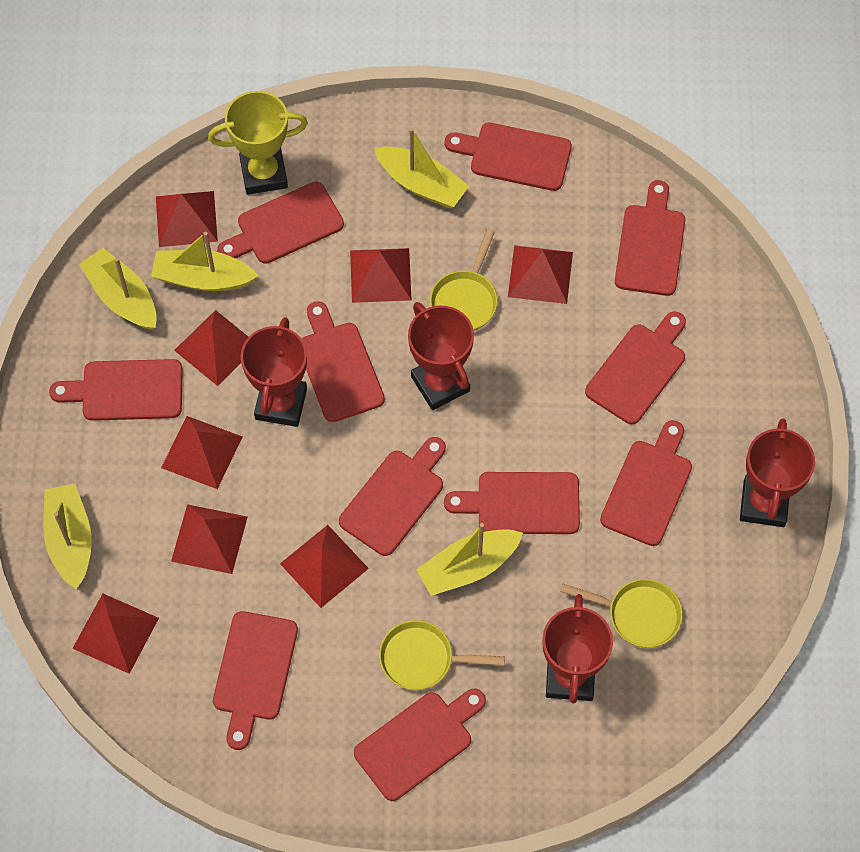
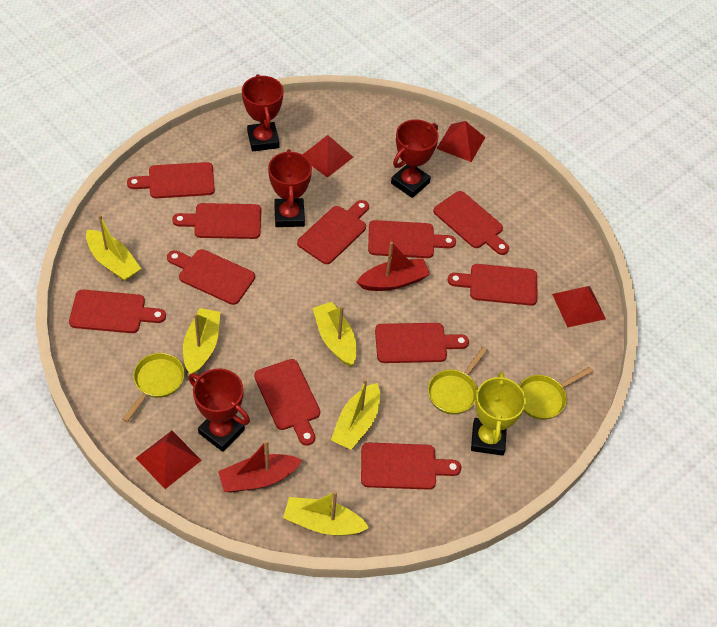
red boat: 0 -> 2
red pyramid: 8 -> 4

